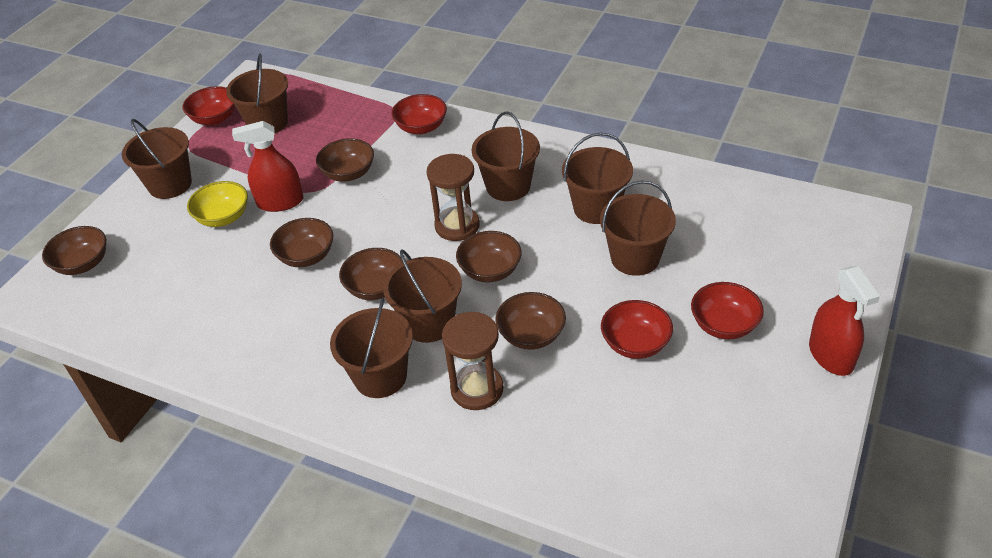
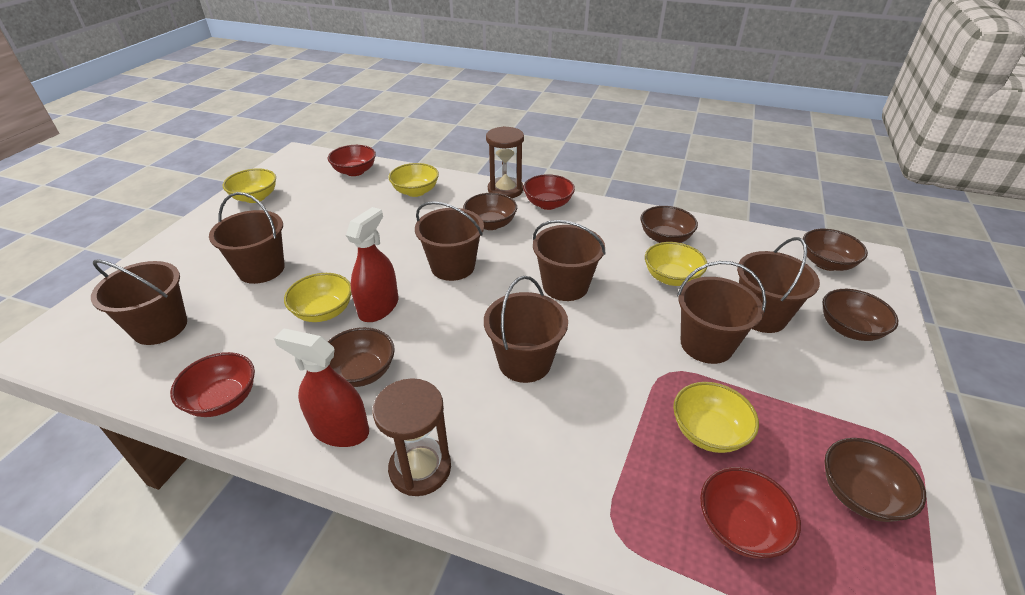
yellow bowl: 1 -> 5

